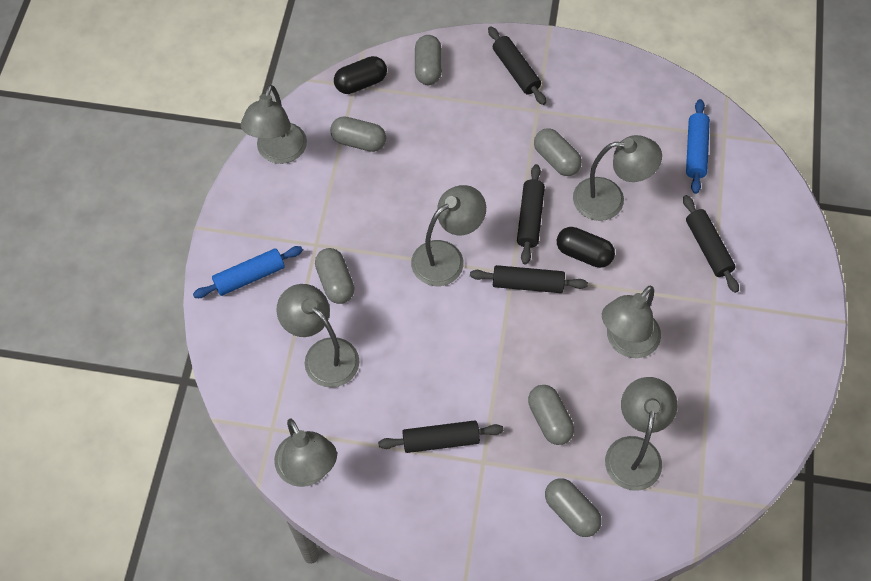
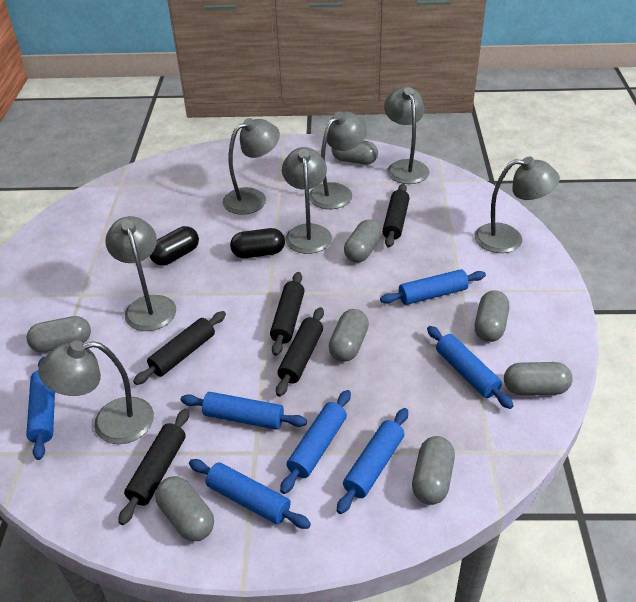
blue rolling pin: 2 -> 7
grey capsule: 6 -> 8

